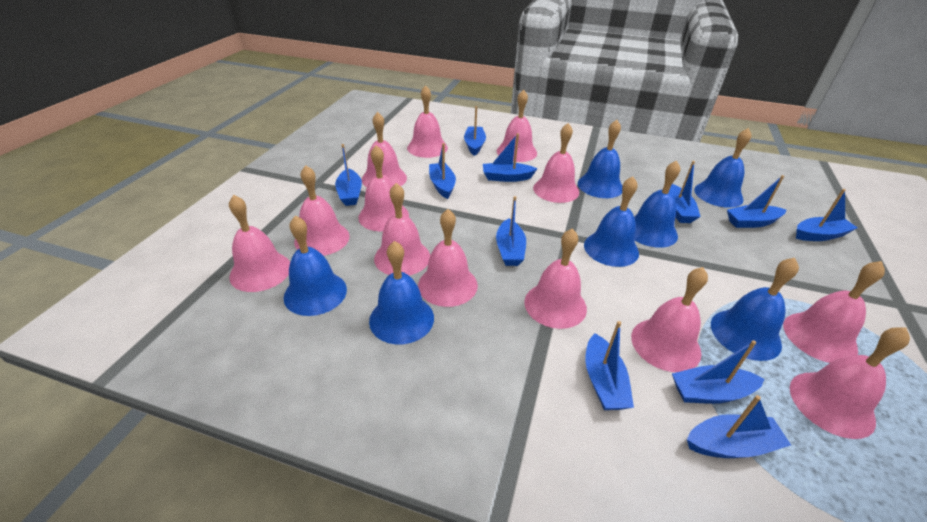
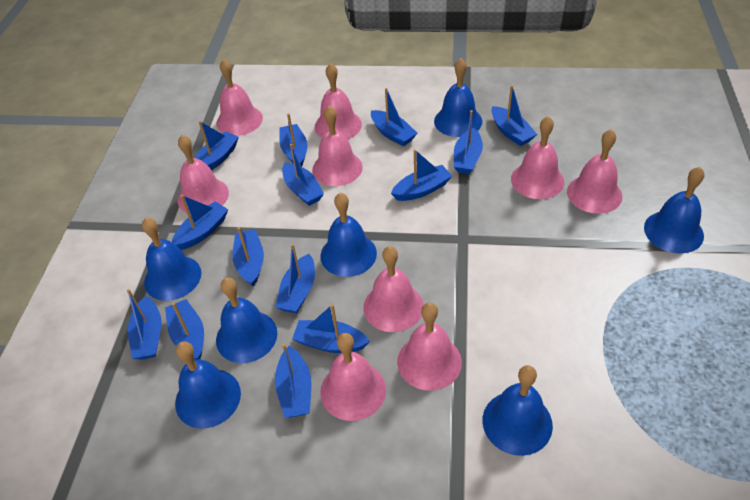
blue boat: 11 -> 14
pink bell: 13 -> 9

